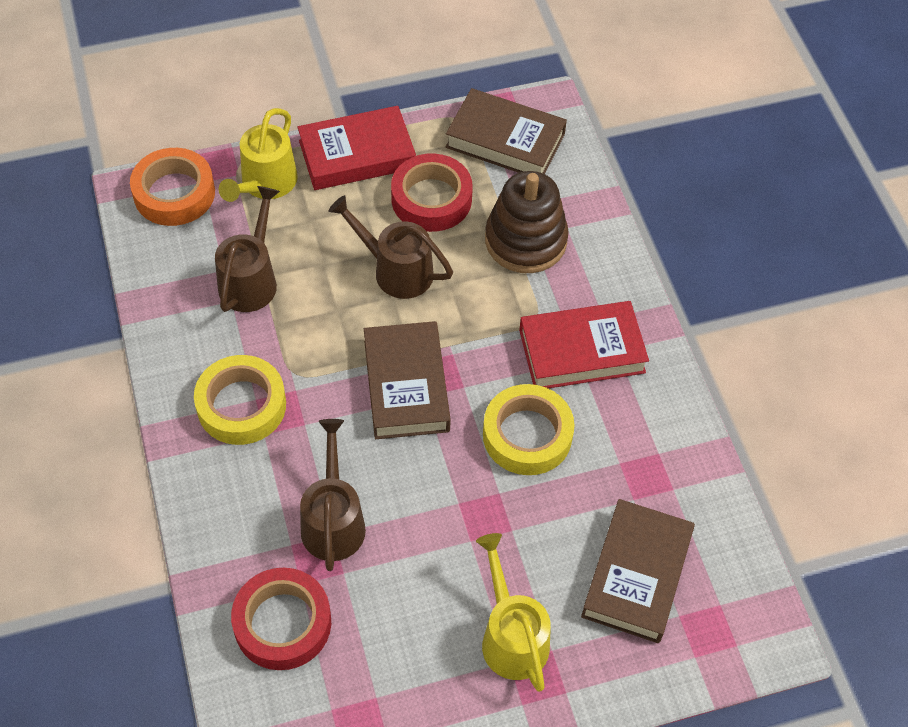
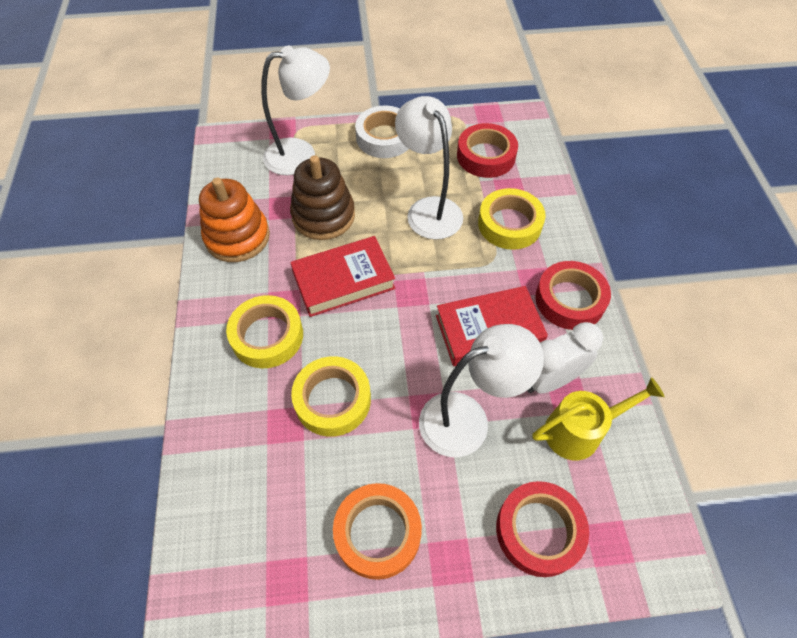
brown book: 3 -> 0
brown watering can: 3 -> 0
orange stacking toy: 0 -> 1
red tape: 2 -> 3
white clock: 0 -> 1
white lamp: 0 -> 3
white tape: 0 -> 1
yellow tape: 2 -> 3
yellow watering can: 2 -> 1

